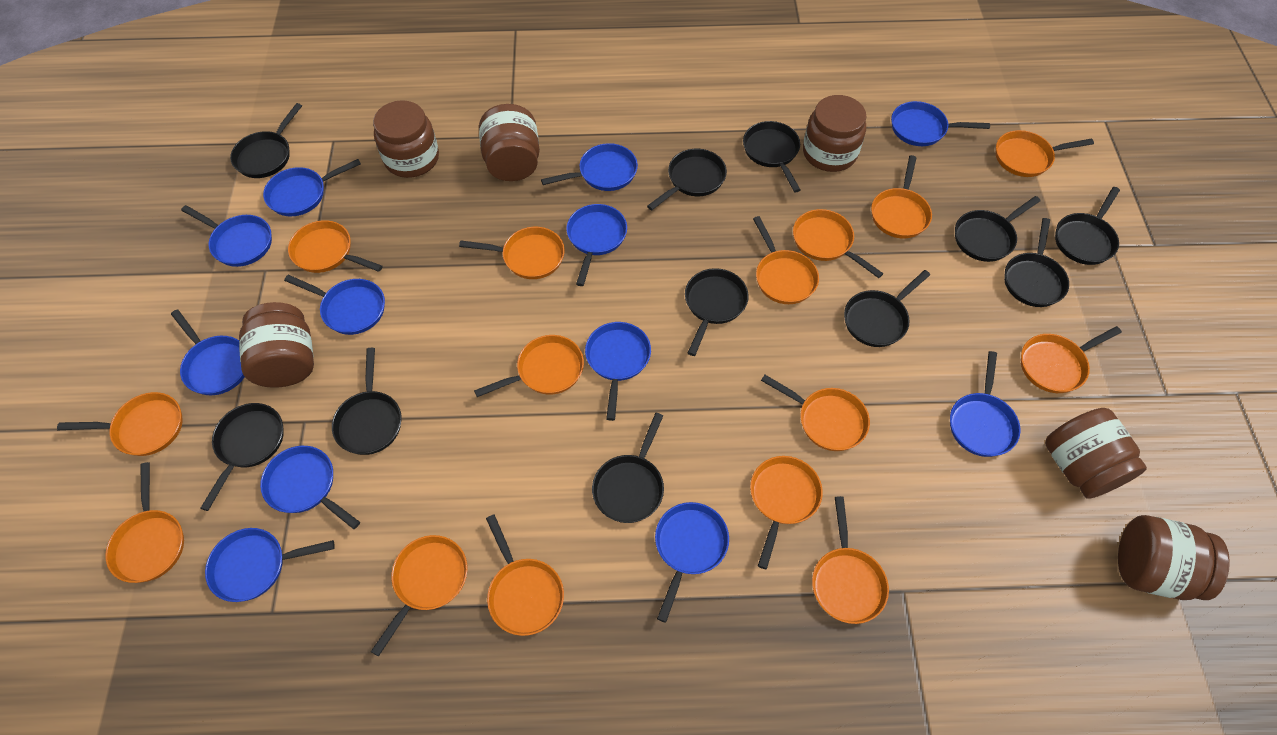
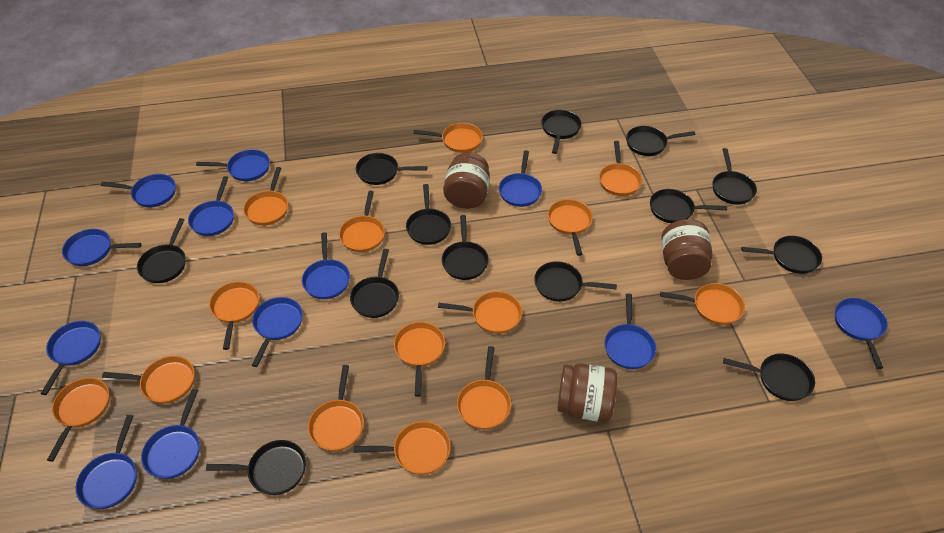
black pan: 11 -> 13
brown jar: 6 -> 3
orange pan: 15 -> 14

